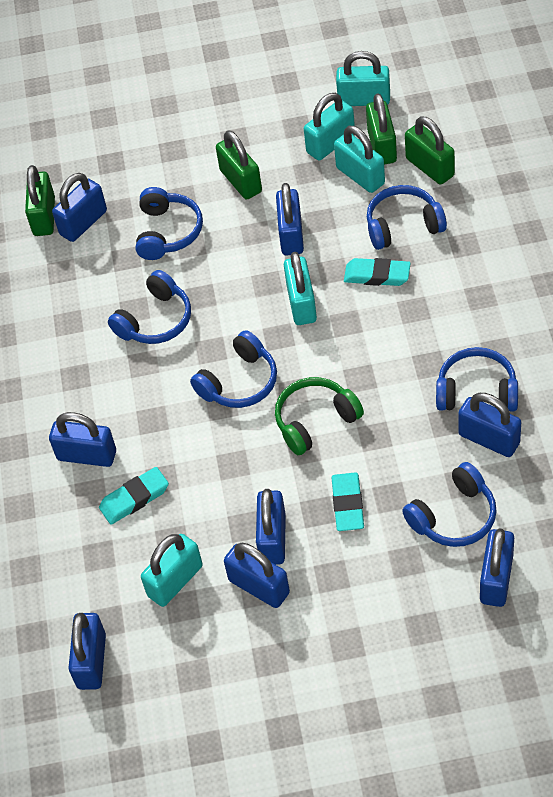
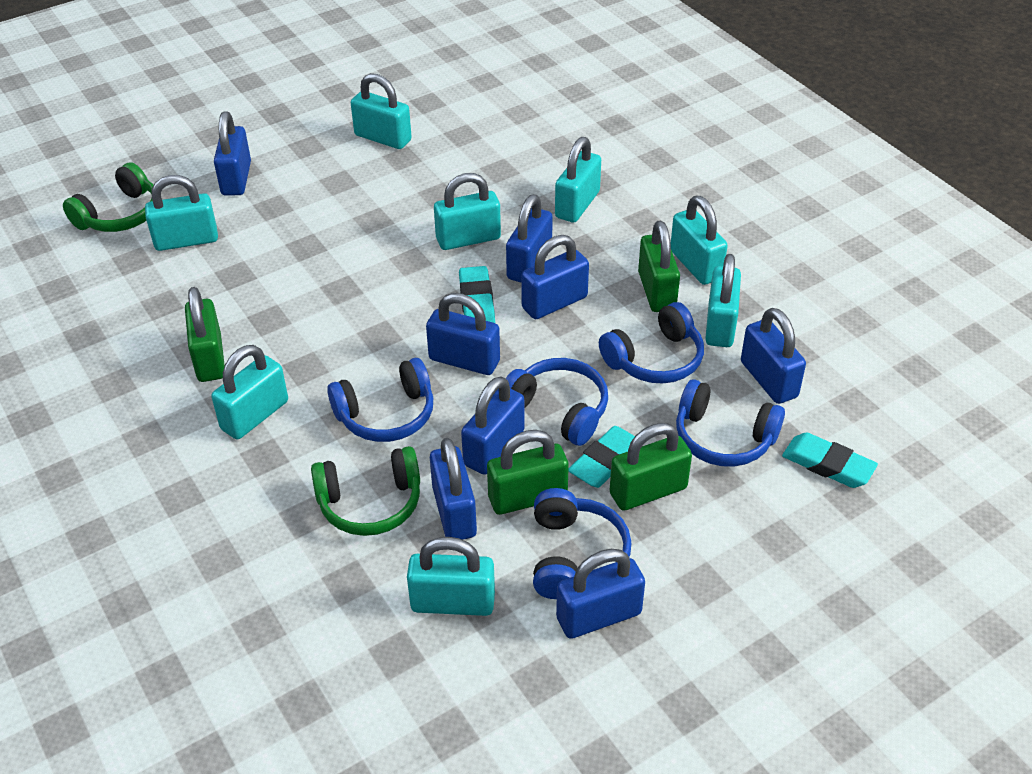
blue headphones: 6 -> 5
green headphones: 1 -> 2
turquoise padlock: 5 -> 8

